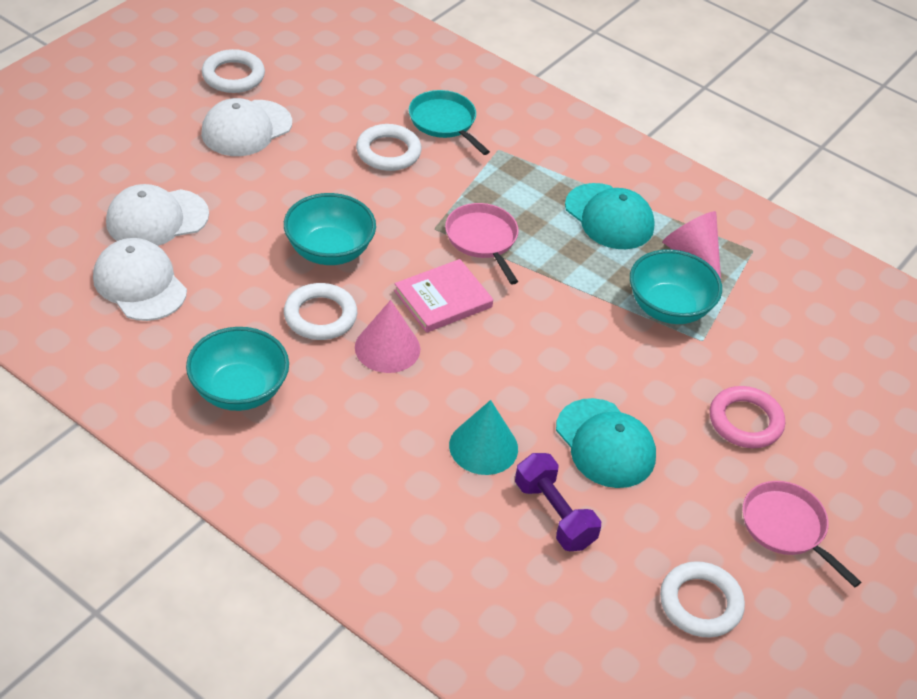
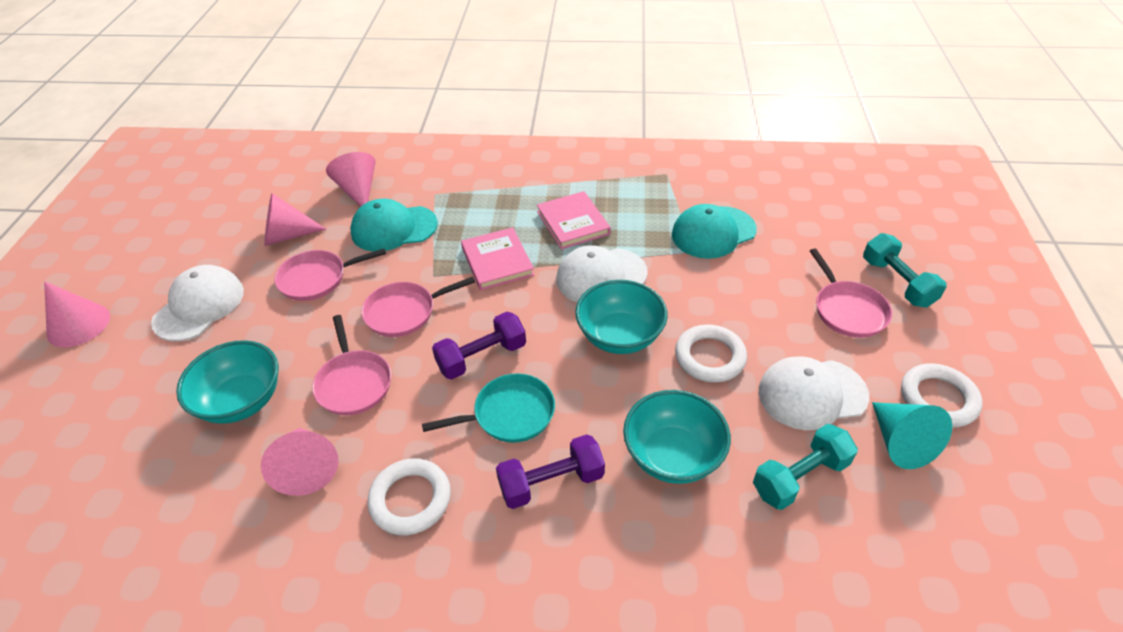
pink book: 1 -> 2
pink cone: 2 -> 4
pink pan: 2 -> 4
pink ring: 1 -> 0
purple dumbbell: 1 -> 2
turquoise dumbbell: 0 -> 2
white ring: 4 -> 3

